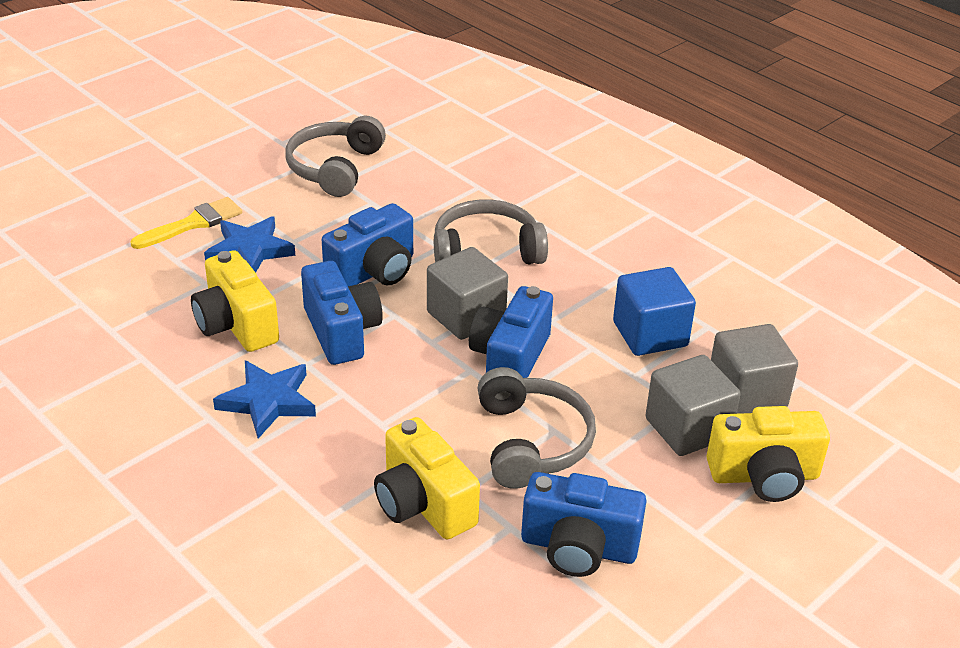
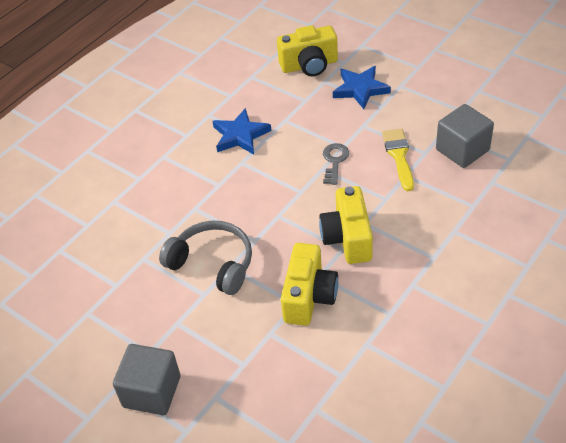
blue camera: 4 -> 0
blue cube: 1 -> 0
grey cube: 3 -> 2
grey headphones: 3 -> 1
grey key: 0 -> 1

